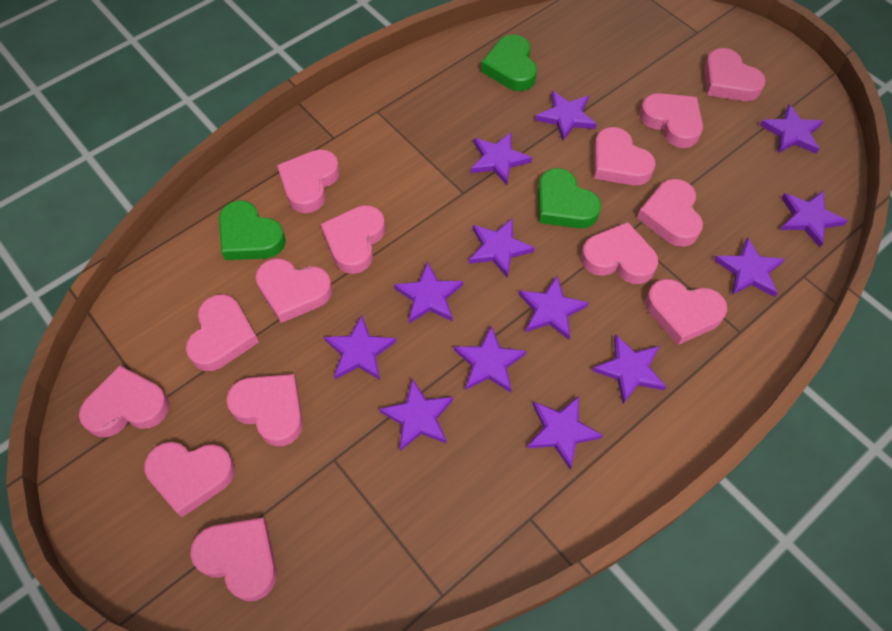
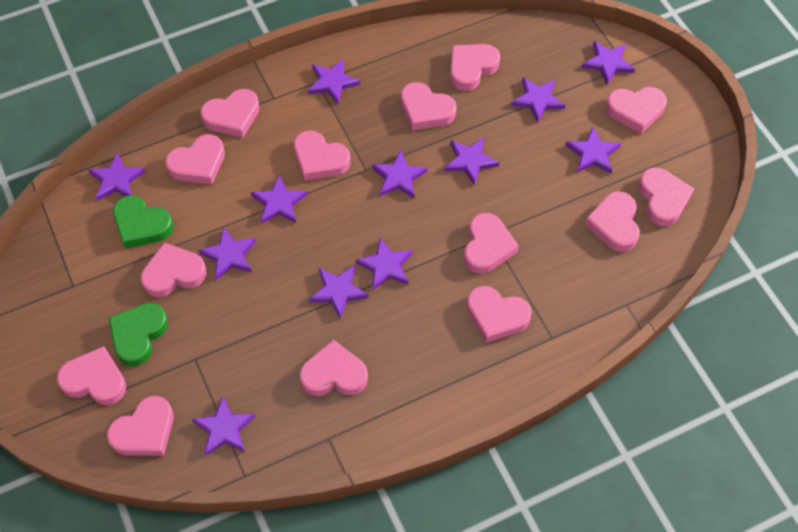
green heart: 3 -> 2
purple star: 13 -> 12

